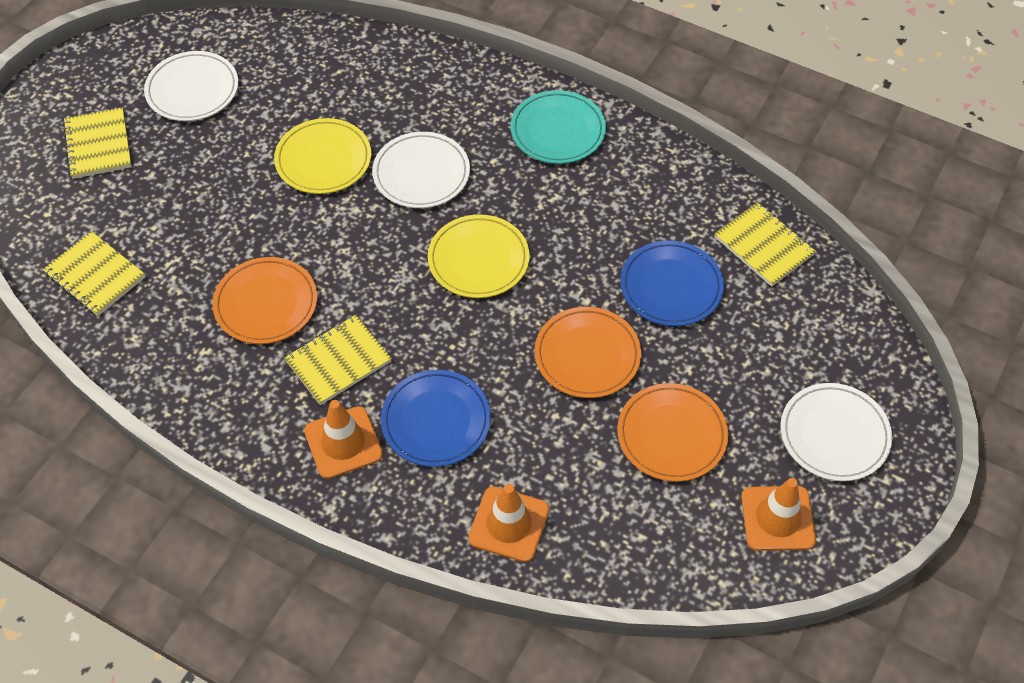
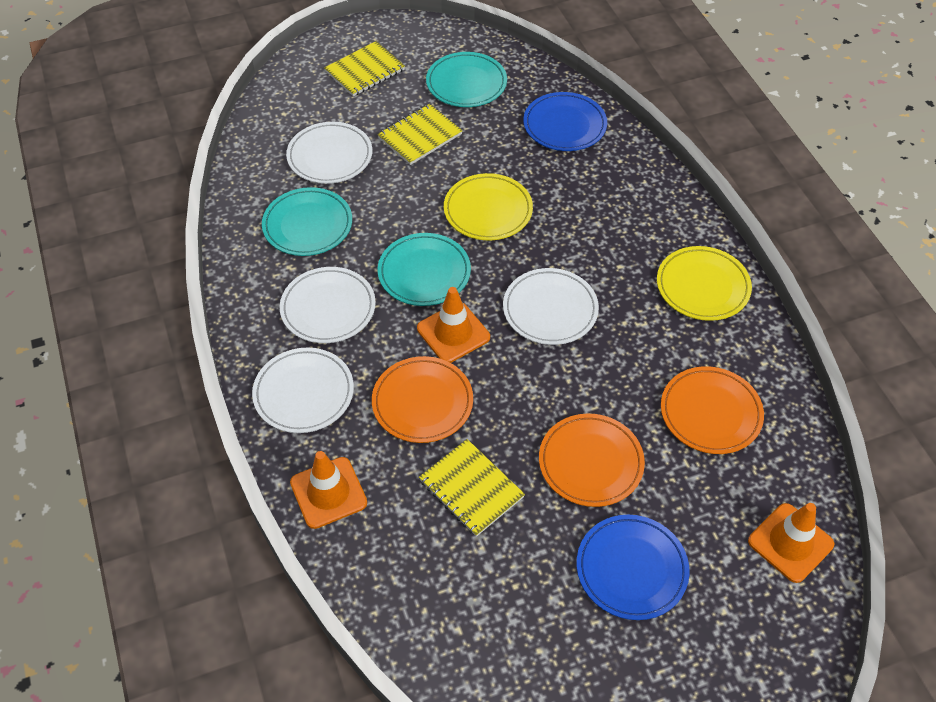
turquoise plate: 1 -> 3
white plate: 3 -> 4
yellow notebook: 4 -> 3

